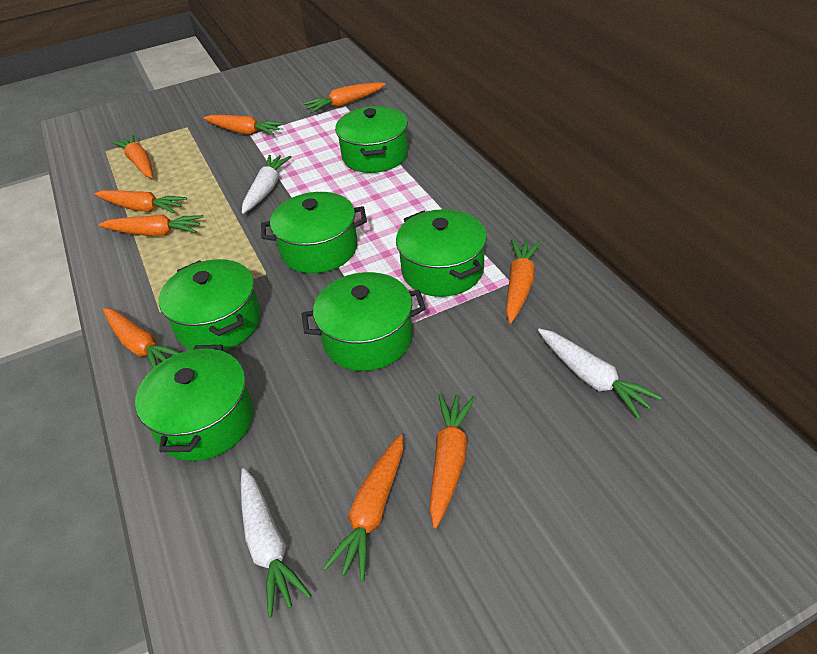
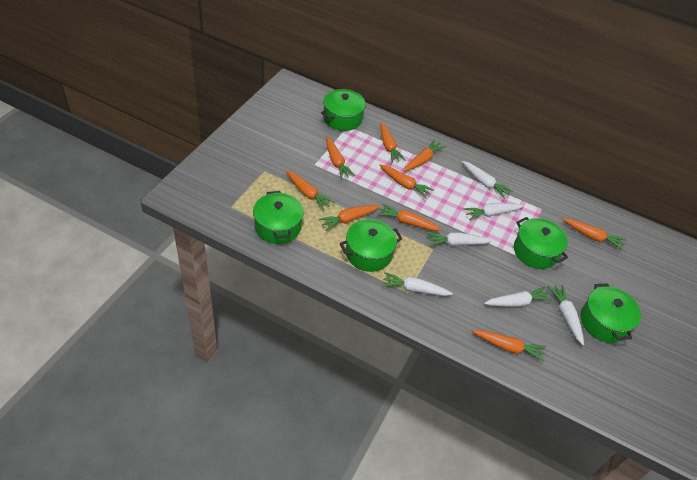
green pot: 6 -> 5
white carrot: 3 -> 6

